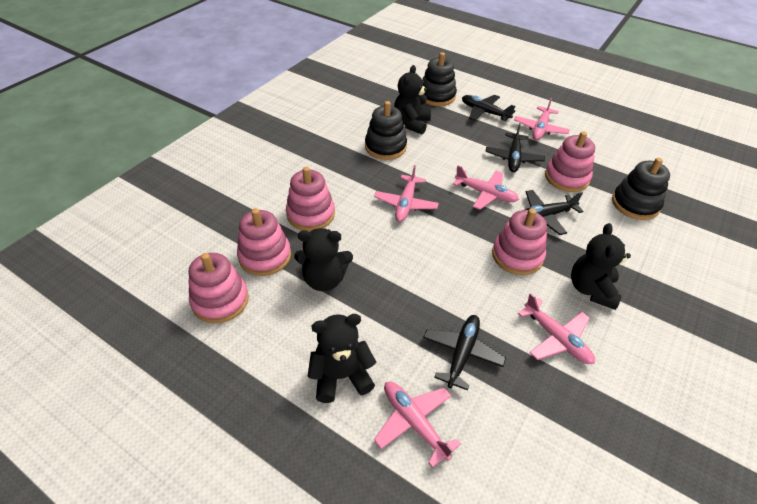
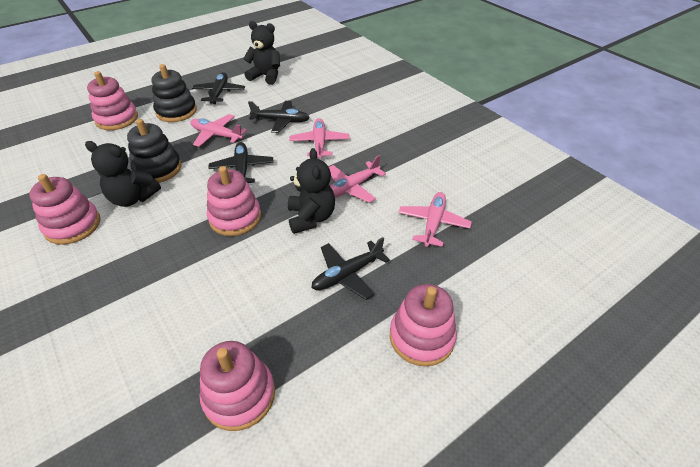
black stacking toy: 3 -> 2
black teddy bear: 4 -> 3
pink plane: 5 -> 4

